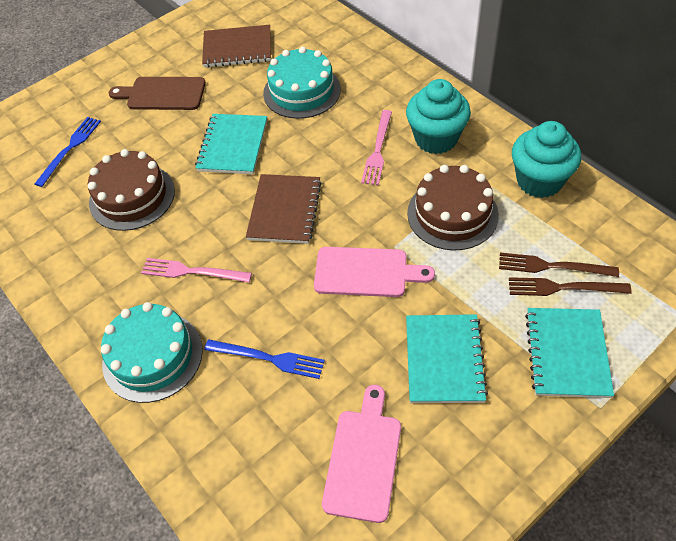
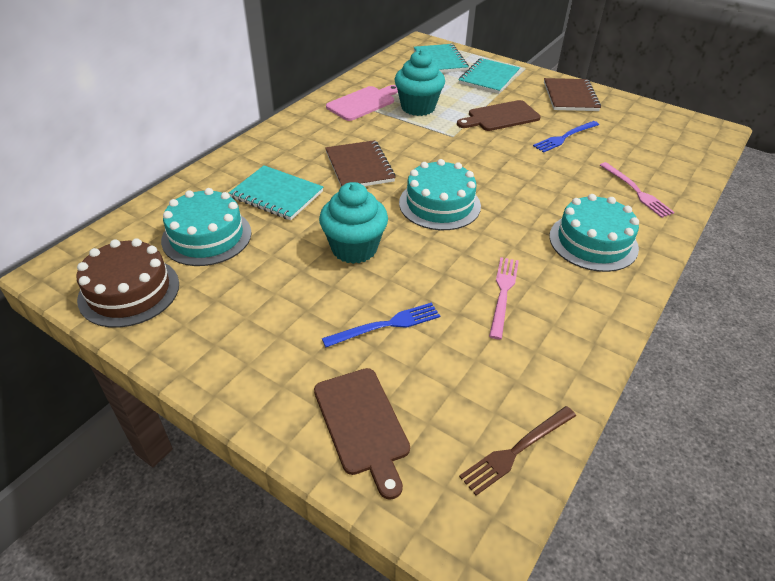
brown cake: 2 -> 1
brown cutting board: 1 -> 2
brown fork: 2 -> 1
pink cutting board: 2 -> 1
turquoise cake: 2 -> 3

